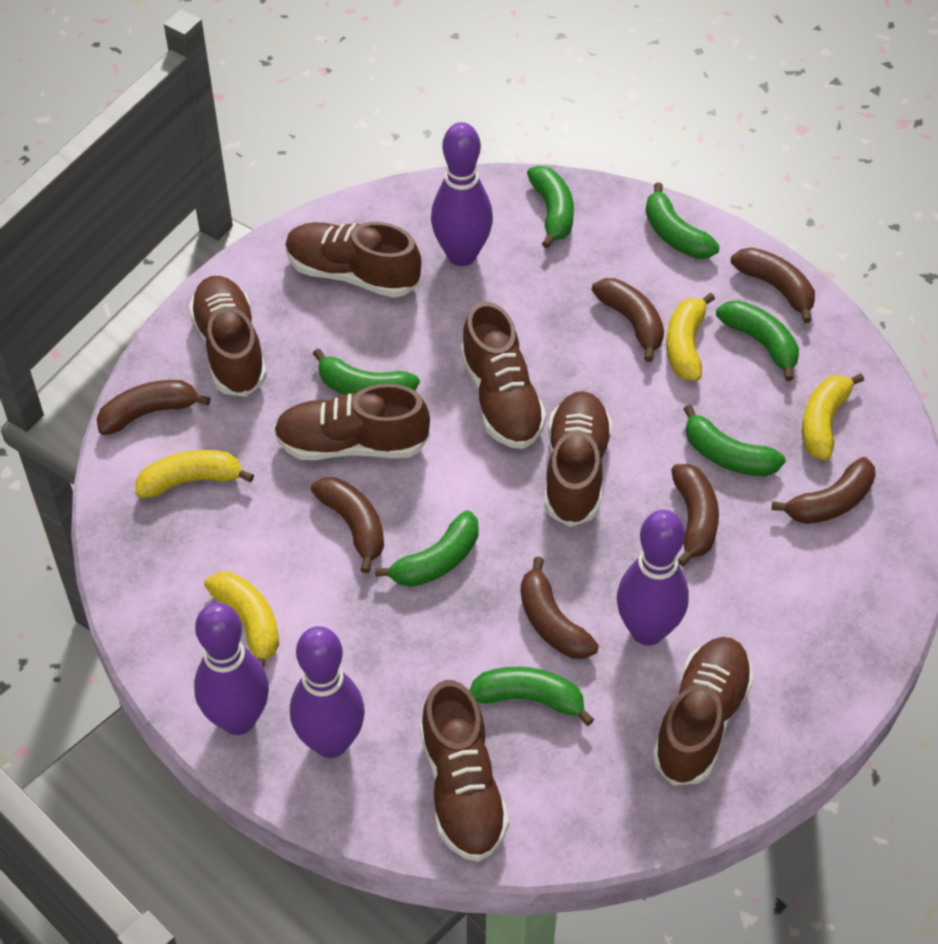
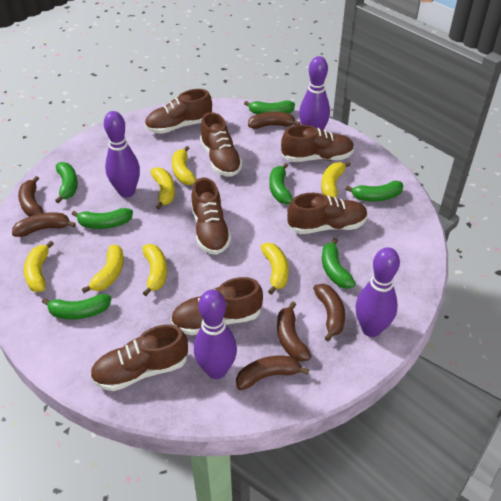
brown banana: 7 -> 6
yellow banana: 4 -> 7

